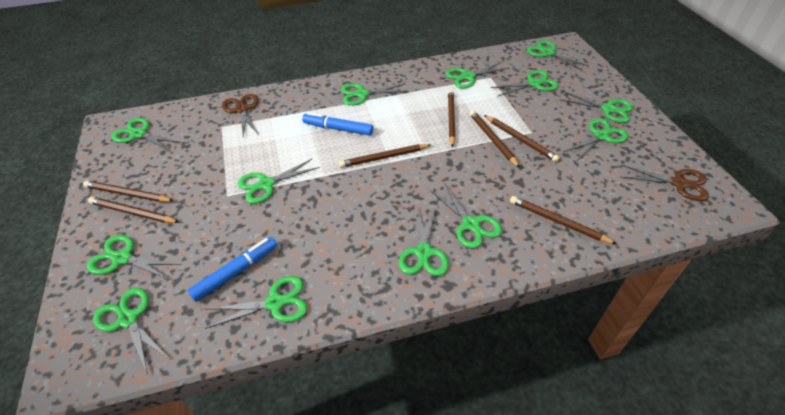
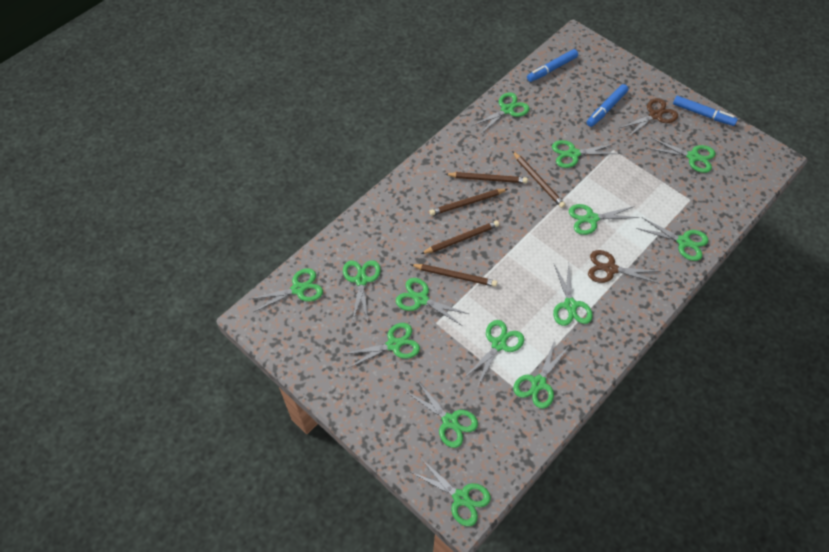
blue marker: 2 -> 3
brown pencil: 7 -> 5
green scissors: 13 -> 14

